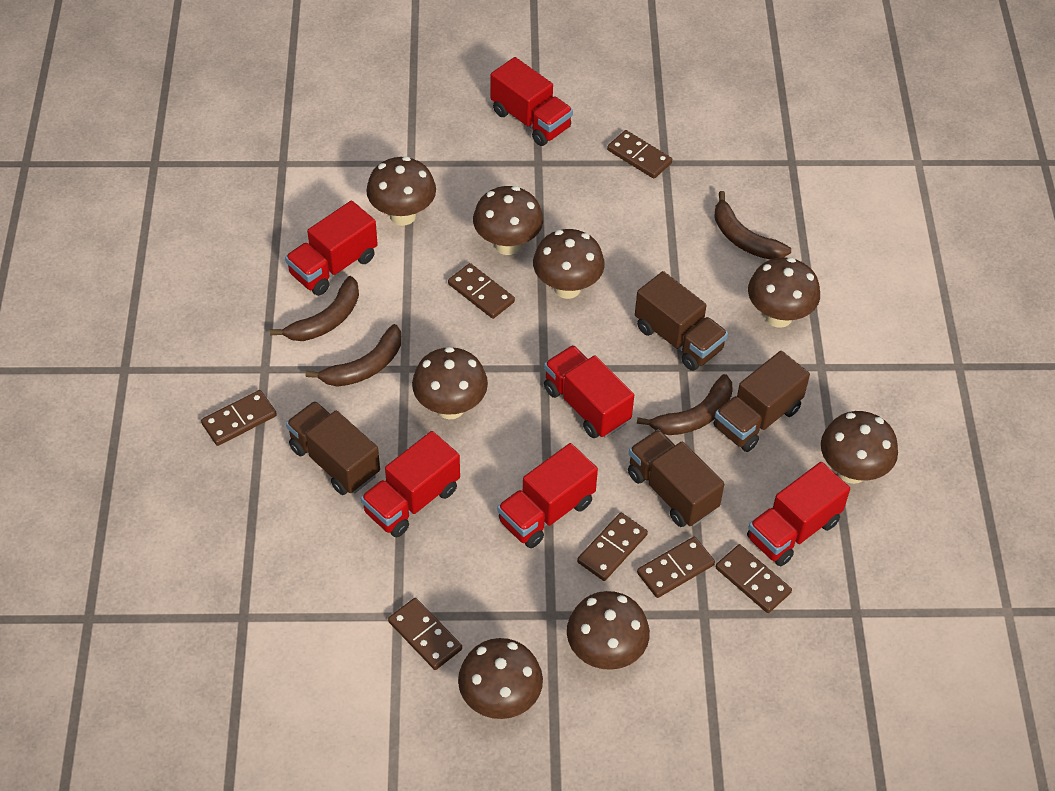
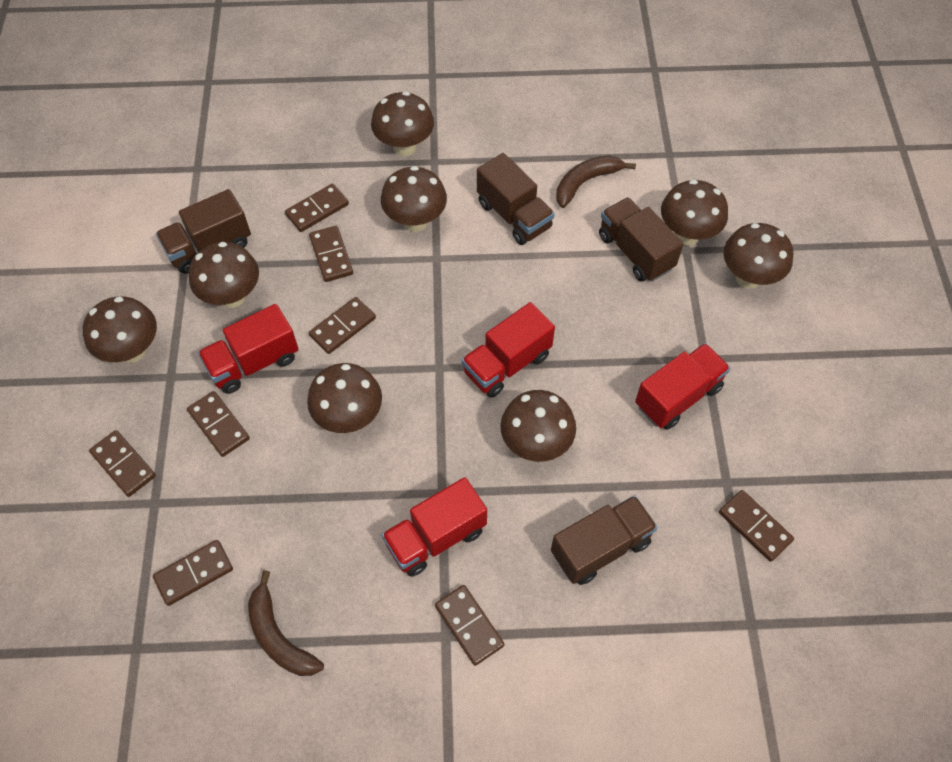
brown banana: 4 -> 2
brown domino: 7 -> 8
red truck: 6 -> 4

